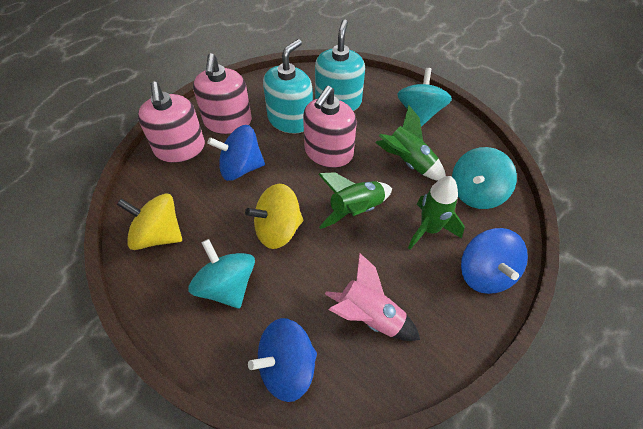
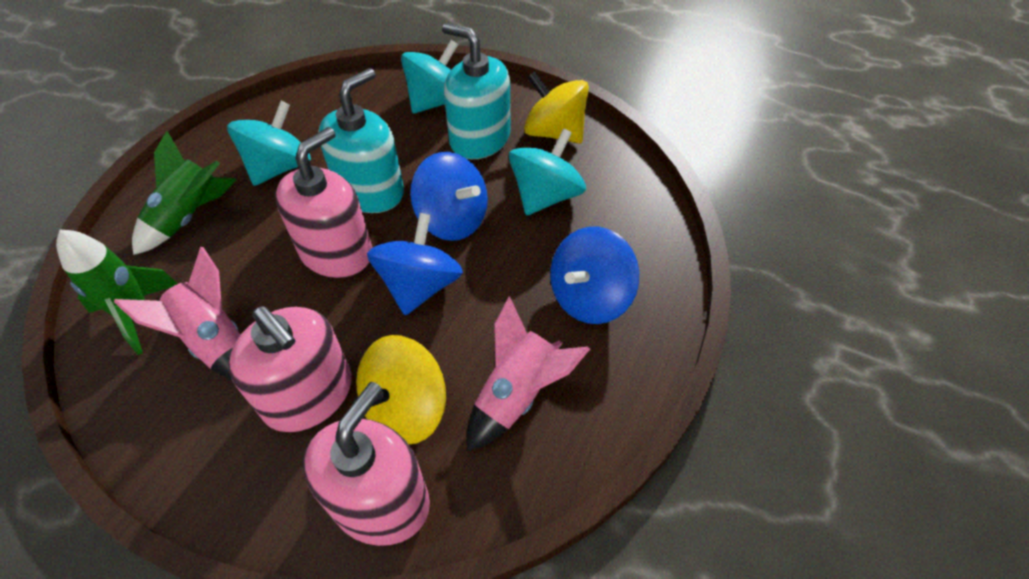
green rocket: 3 -> 2
pink rocket: 1 -> 2

